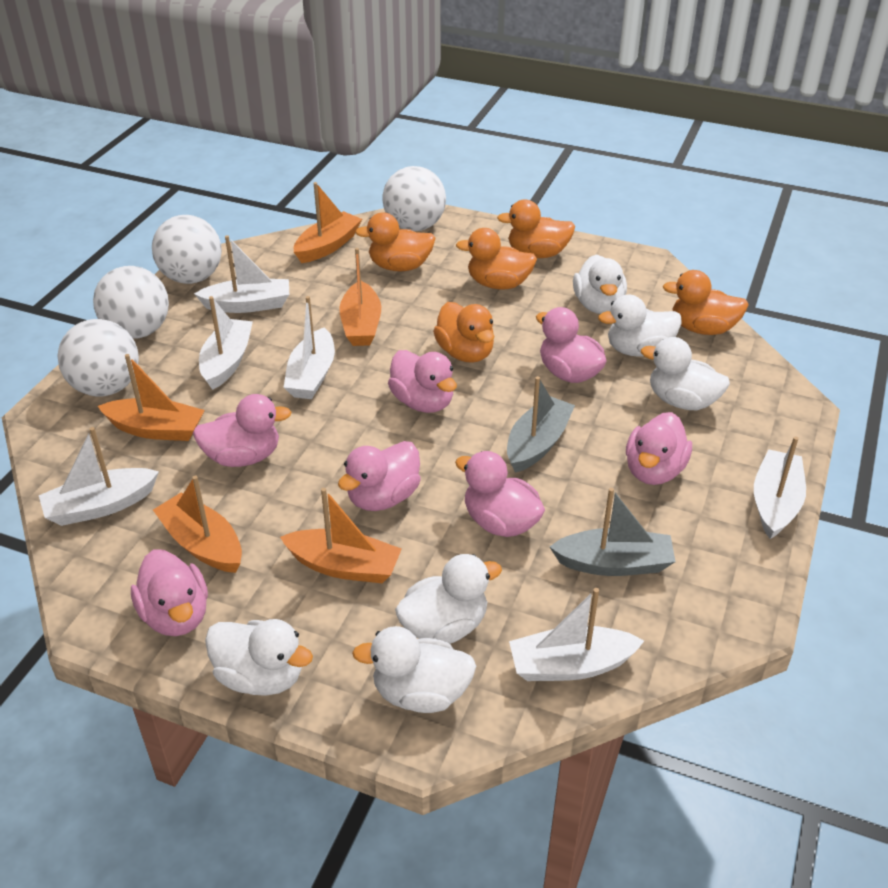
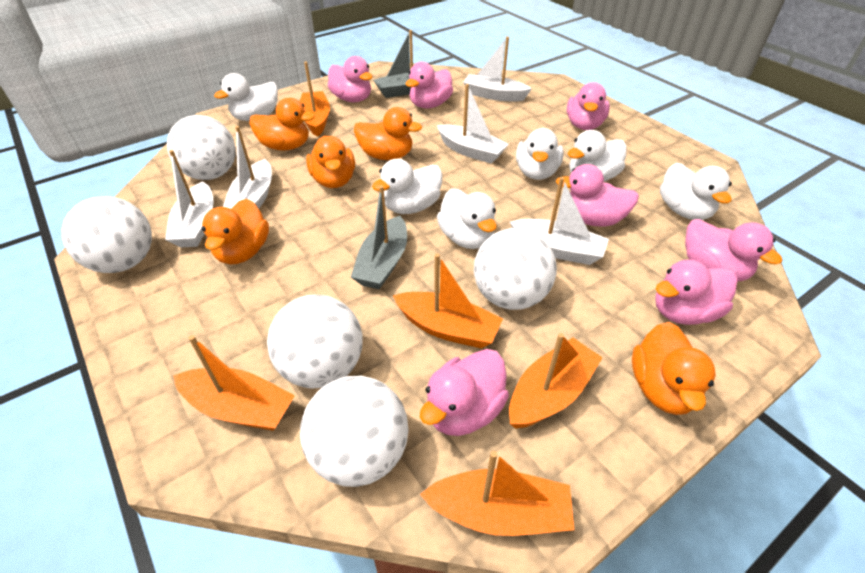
white ball: 4 -> 5
white boat: 6 -> 5

